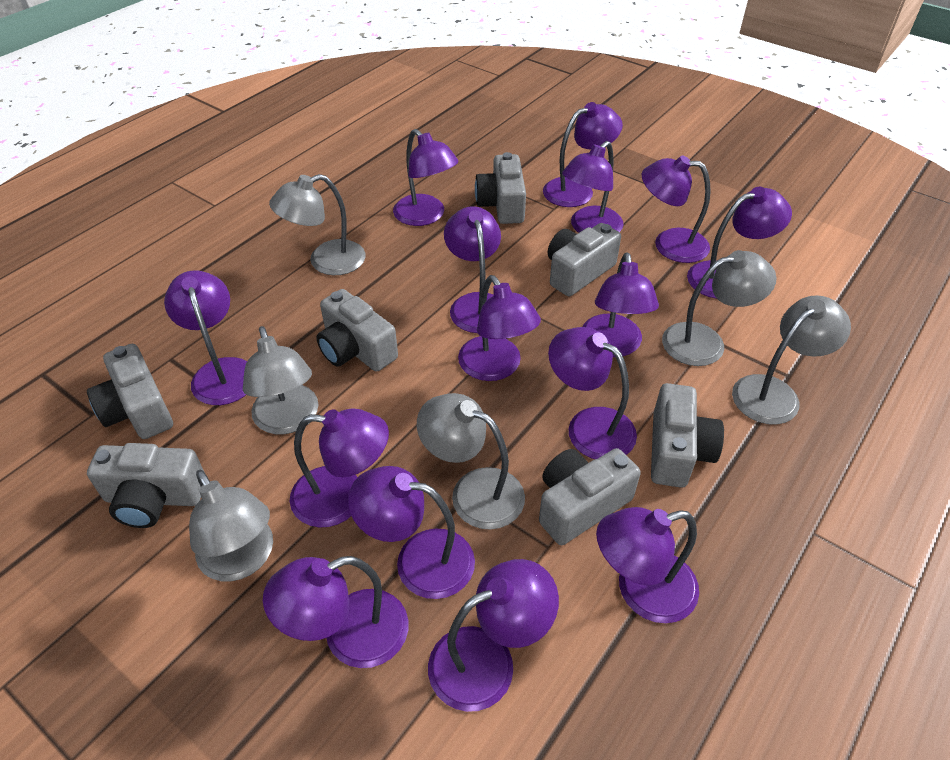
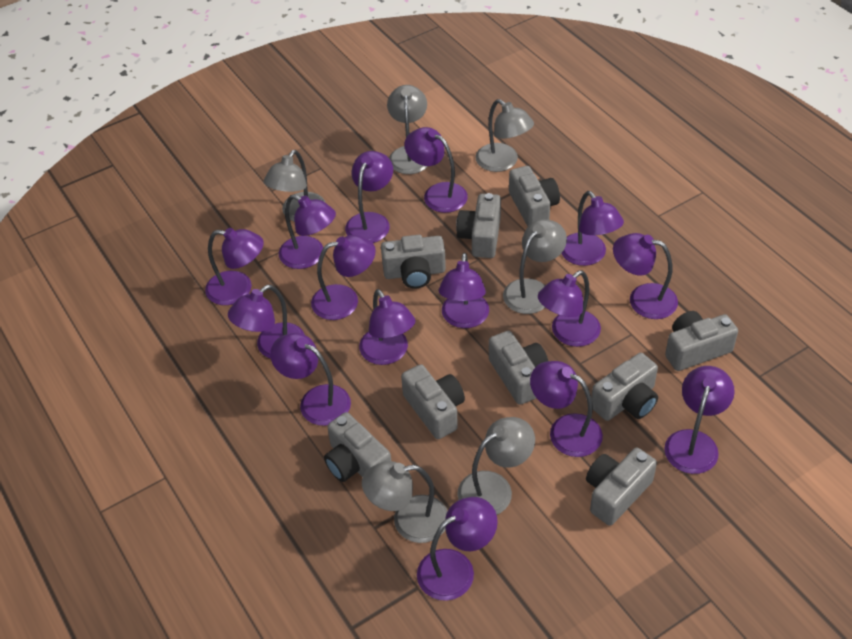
grey camera: 7 -> 9

